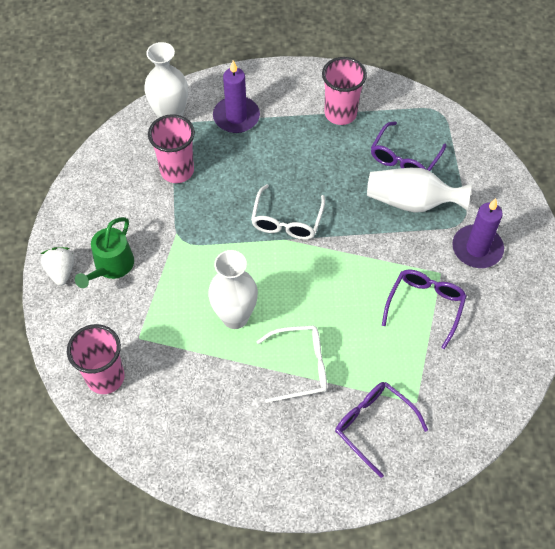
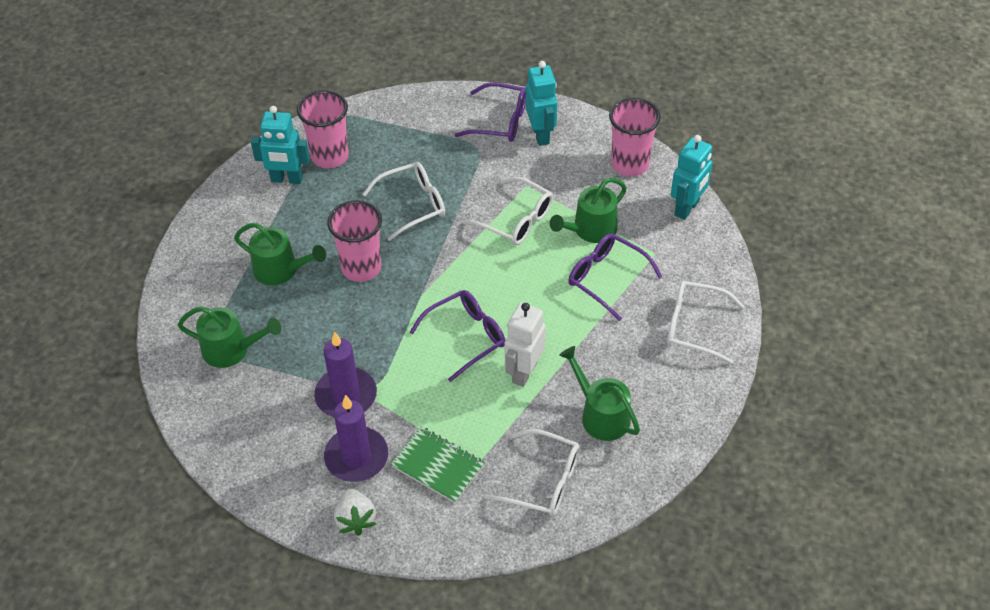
green notebook: 0 -> 1
green watering can: 1 -> 4
turquoise robot: 0 -> 3
white glasses: 2 -> 4
white robot: 0 -> 1
white vase: 3 -> 0

